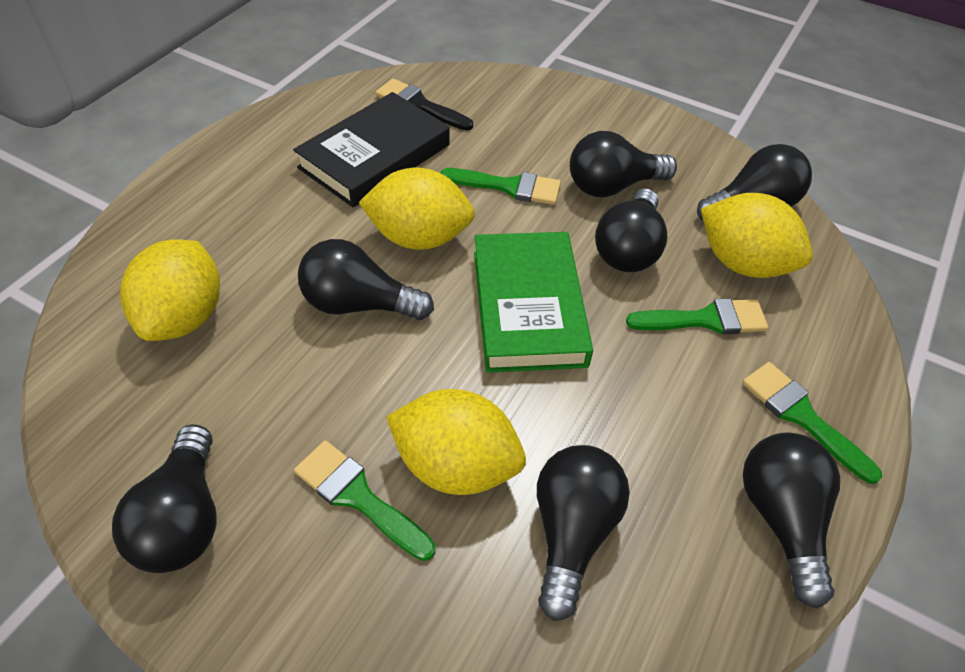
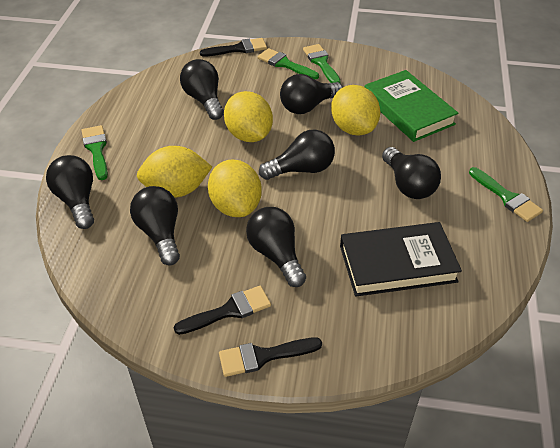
black brush: 1 -> 3

